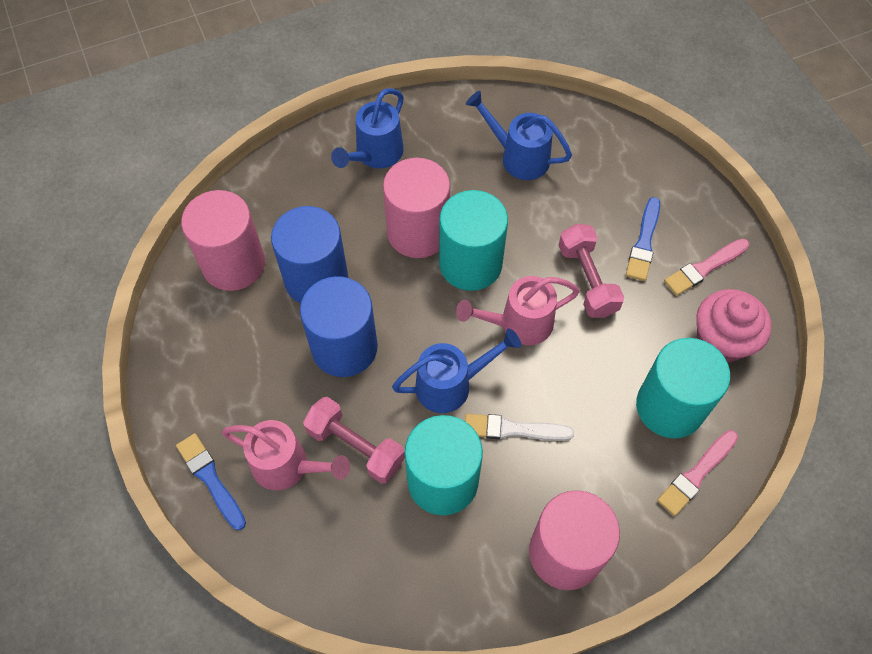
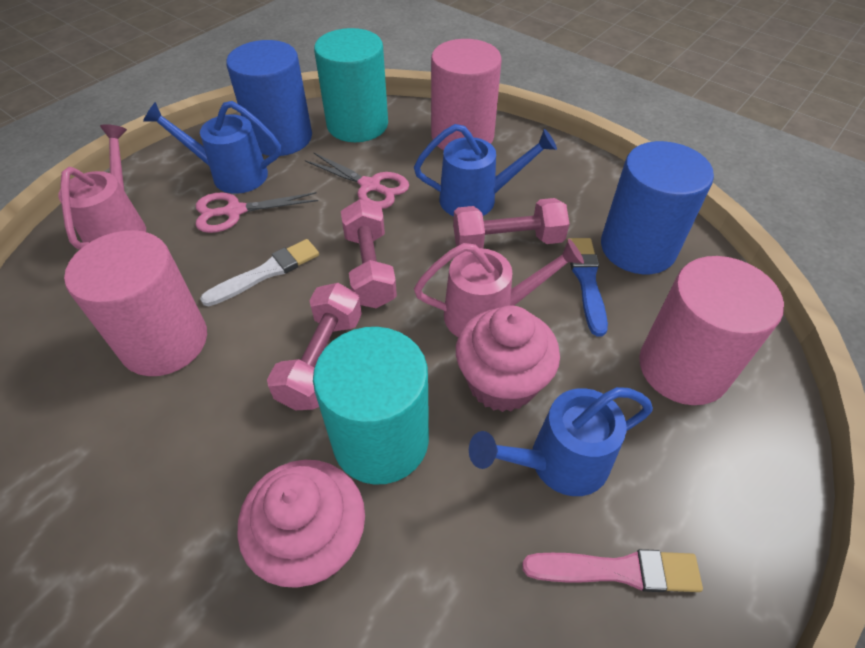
blue brush: 2 -> 1
pink brush: 2 -> 1
pink cupcake: 1 -> 2
pink dumbbell: 2 -> 3
pink scissors: 0 -> 2
turquoise cylinder: 3 -> 2

